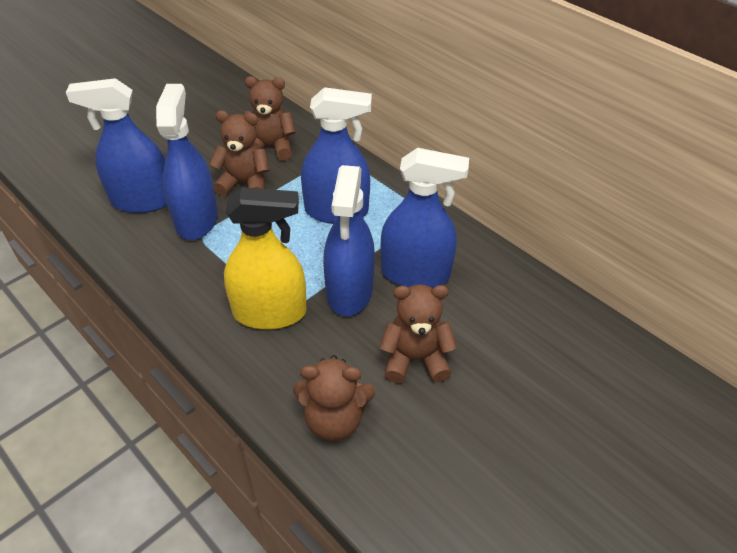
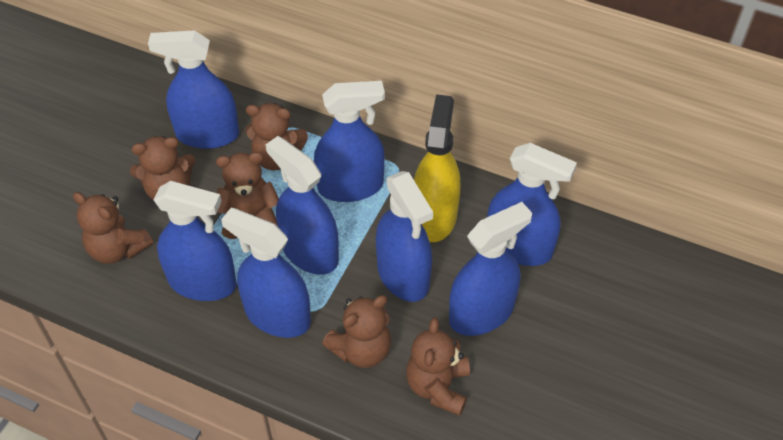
blue spray bottle: 5 -> 8
brown teddy bear: 4 -> 6

